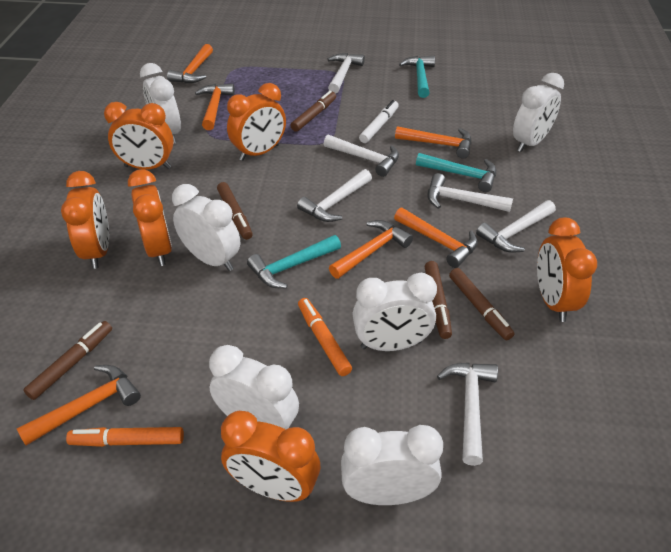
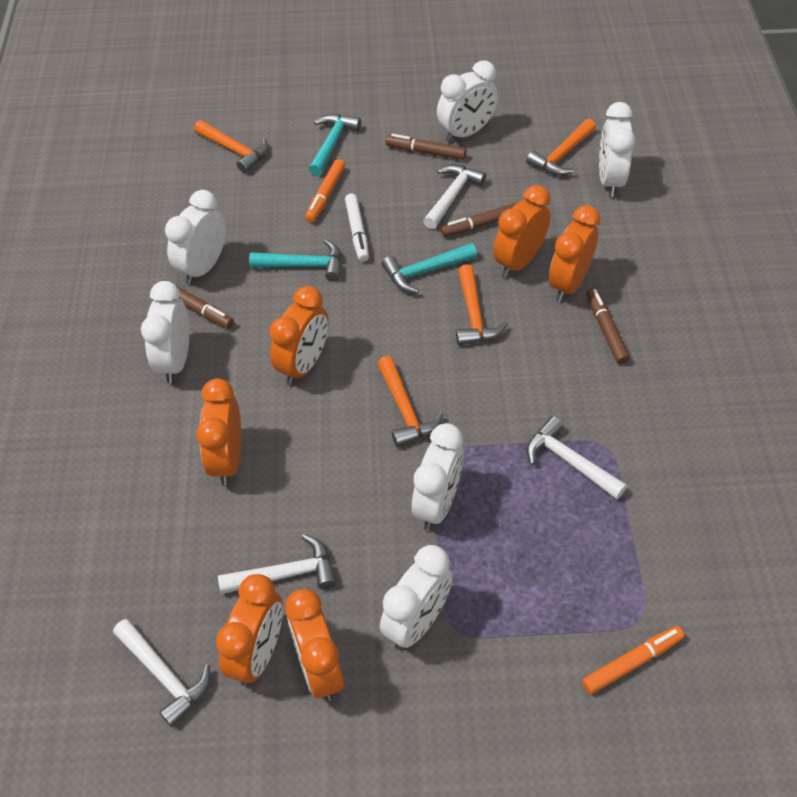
brown marker: 5 -> 4
orange hammer: 6 -> 4
white hammer: 6 -> 4

